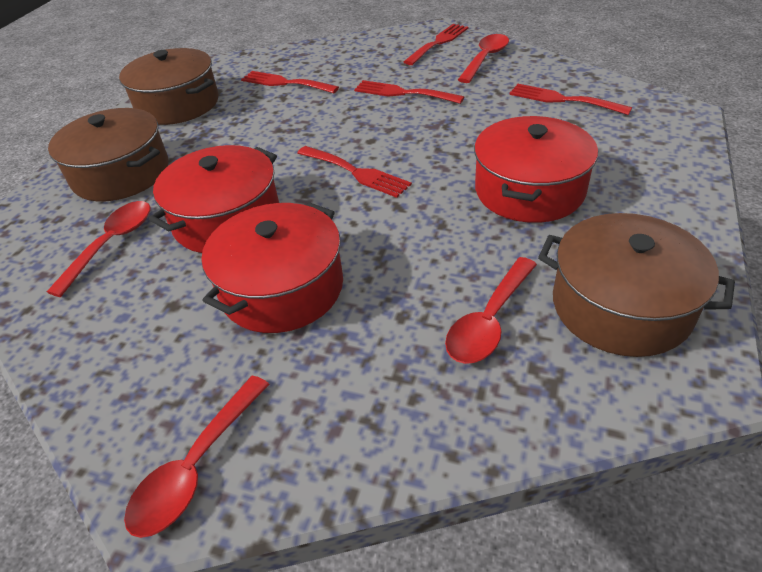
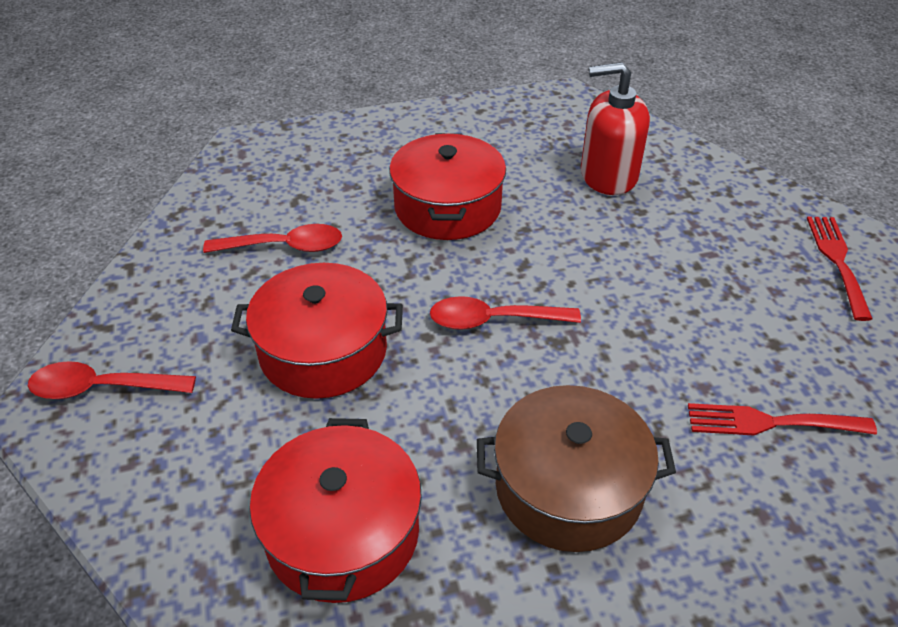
brown pot: 3 -> 1
red fork: 5 -> 2
red soap dispenser: 0 -> 1
red spoon: 4 -> 3

